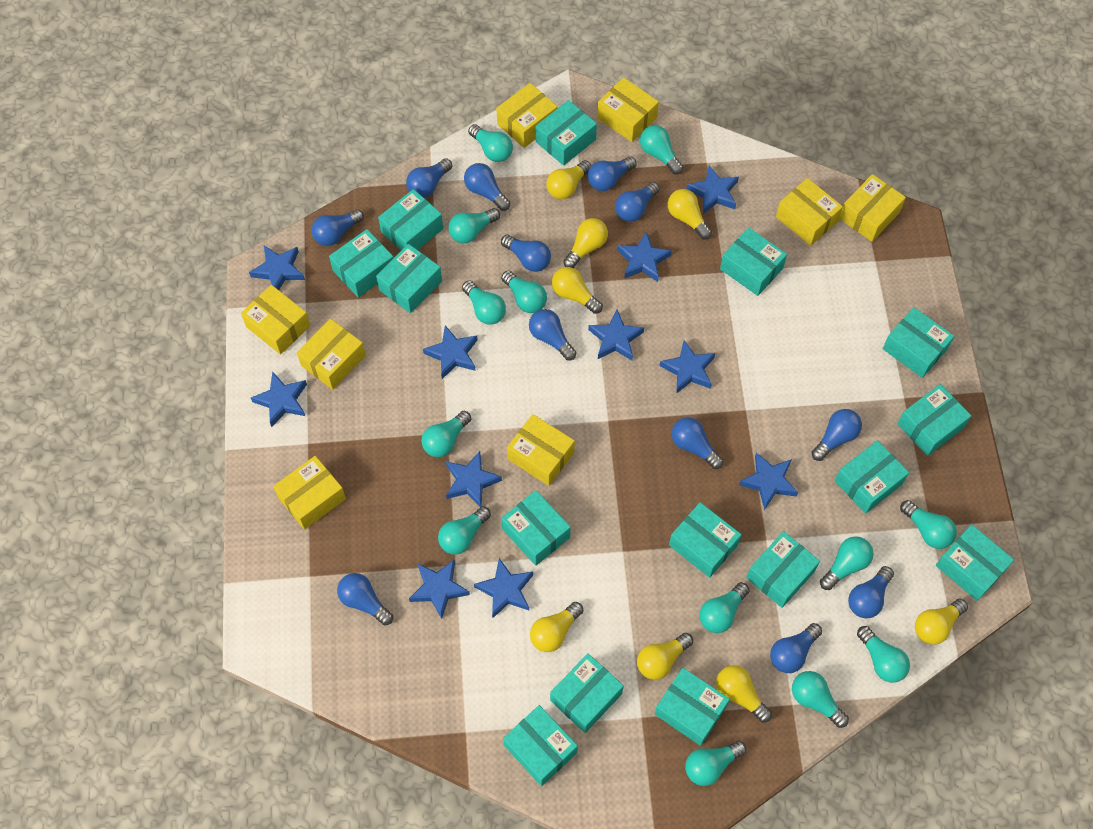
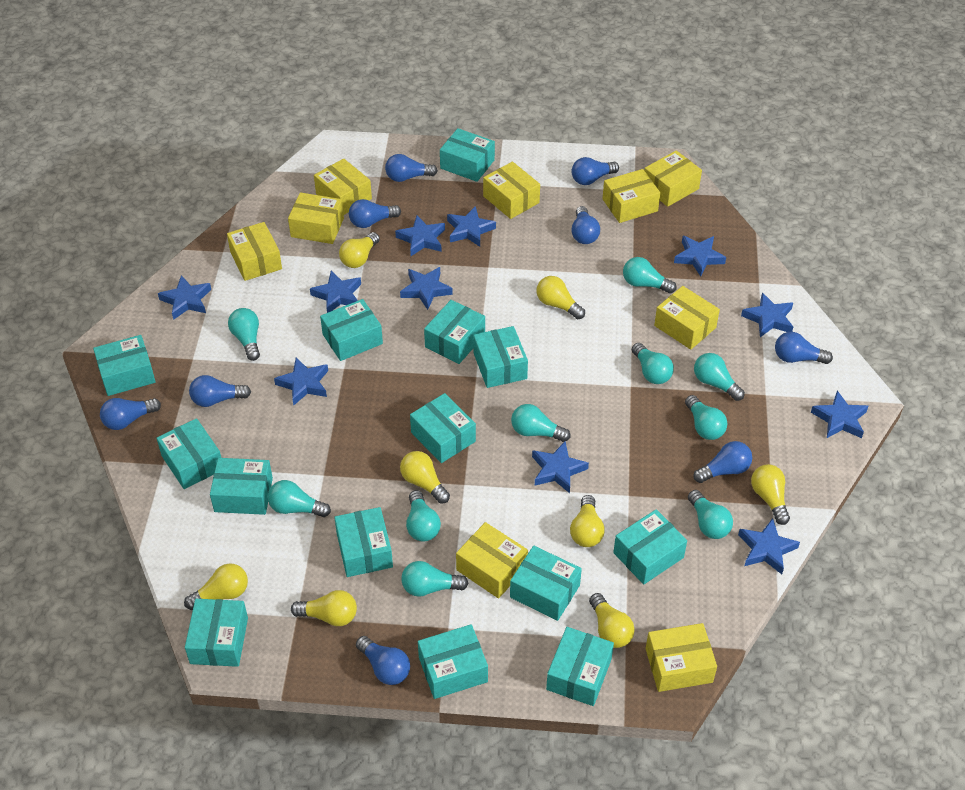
blue light bulb: 12 -> 9
turquoise box: 15 -> 14
turquoise light bulb: 13 -> 10
yellow box: 8 -> 9

